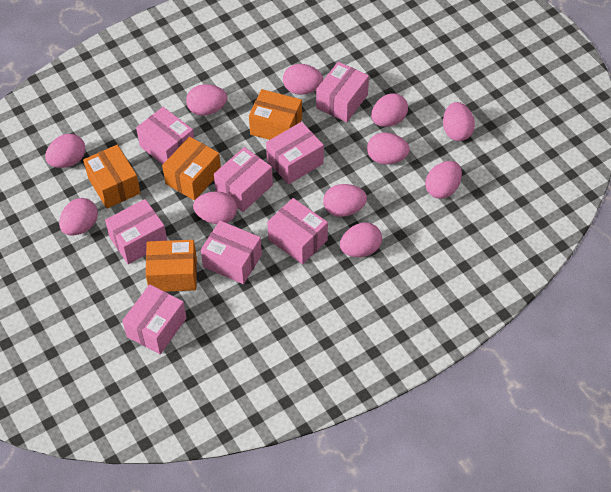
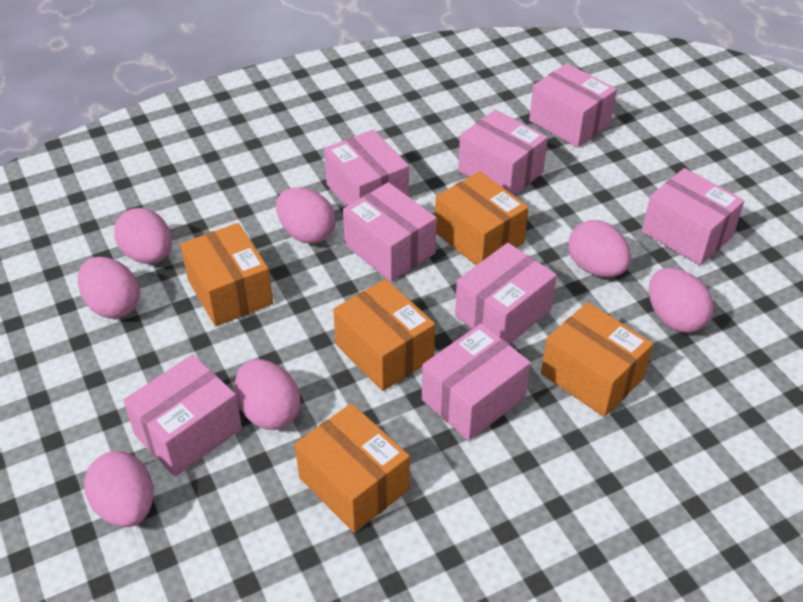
orange box: 4 -> 5
pink egg: 11 -> 7

